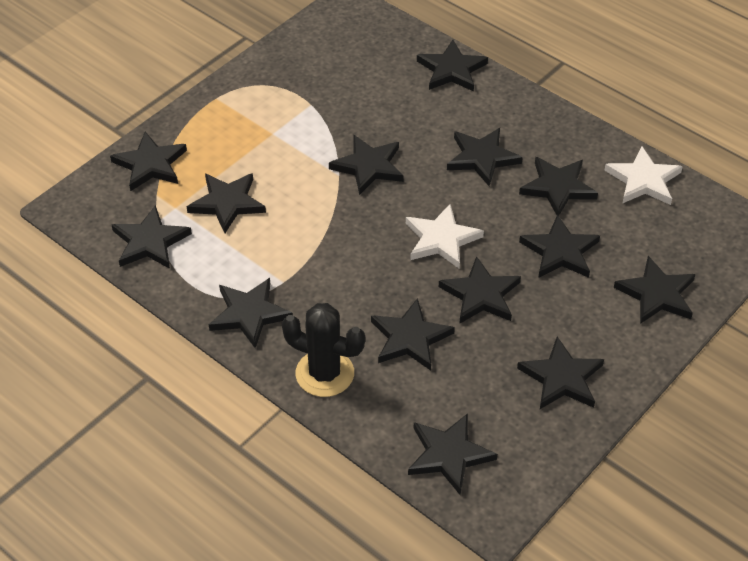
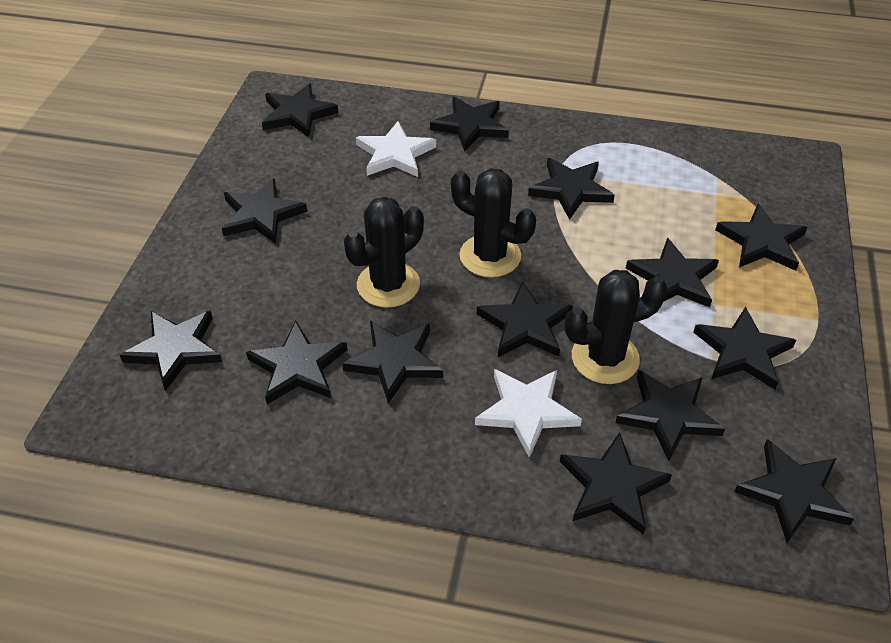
black cactus: 1 -> 3

